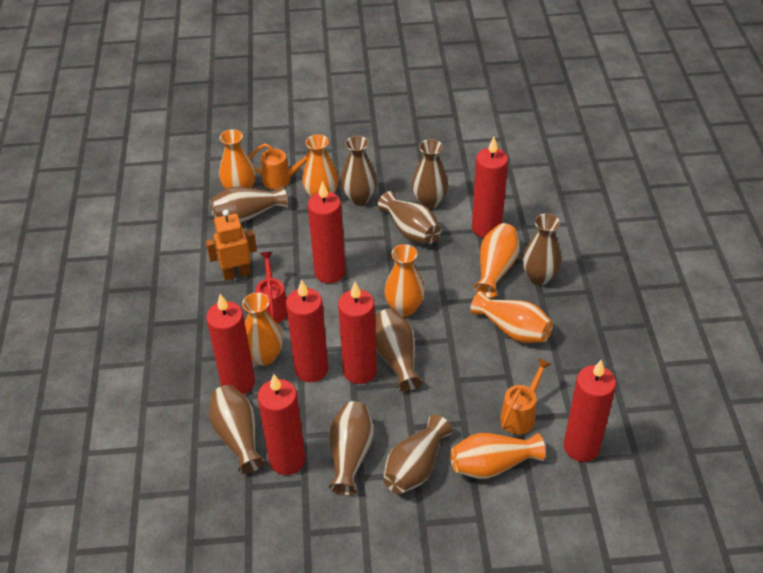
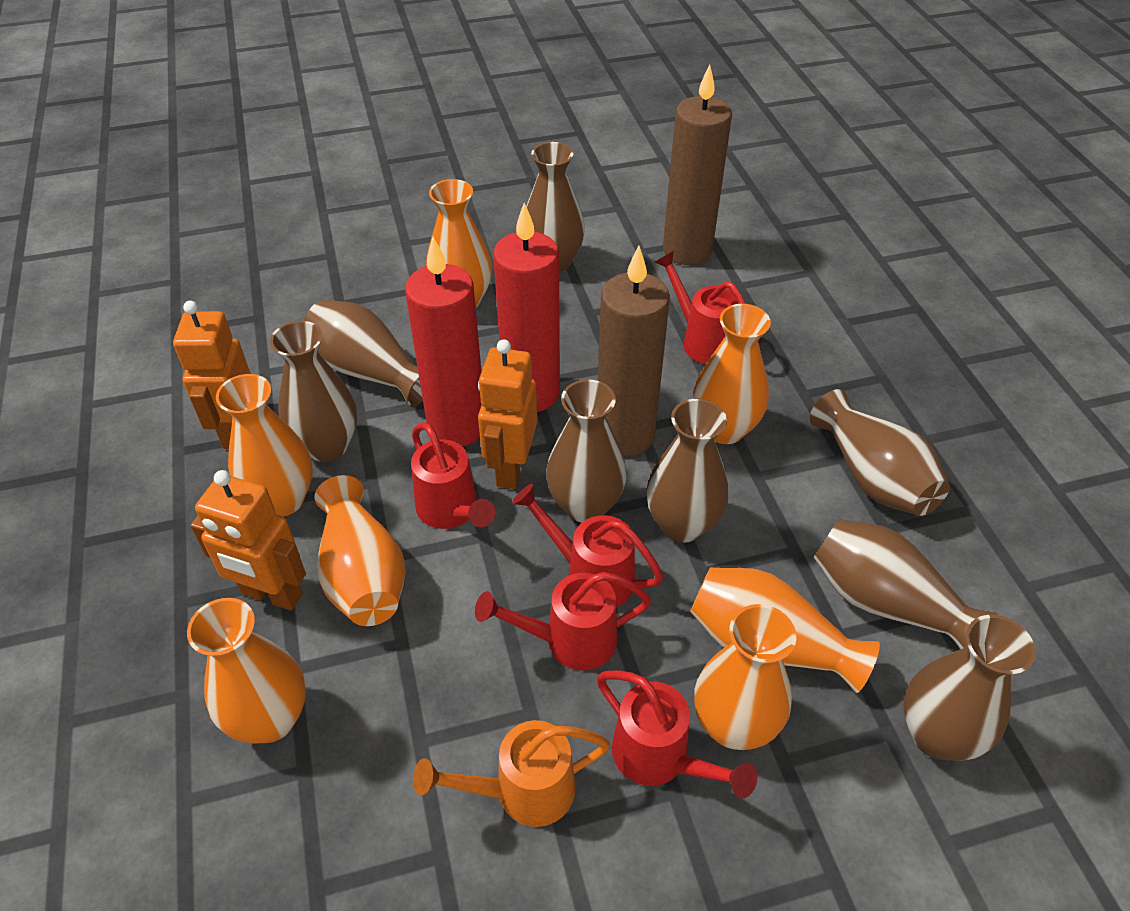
brown candle: 0 -> 2
brown vase: 9 -> 8
orange robot: 1 -> 3
orange watering can: 2 -> 1
red candle: 7 -> 2
red watering can: 1 -> 5

